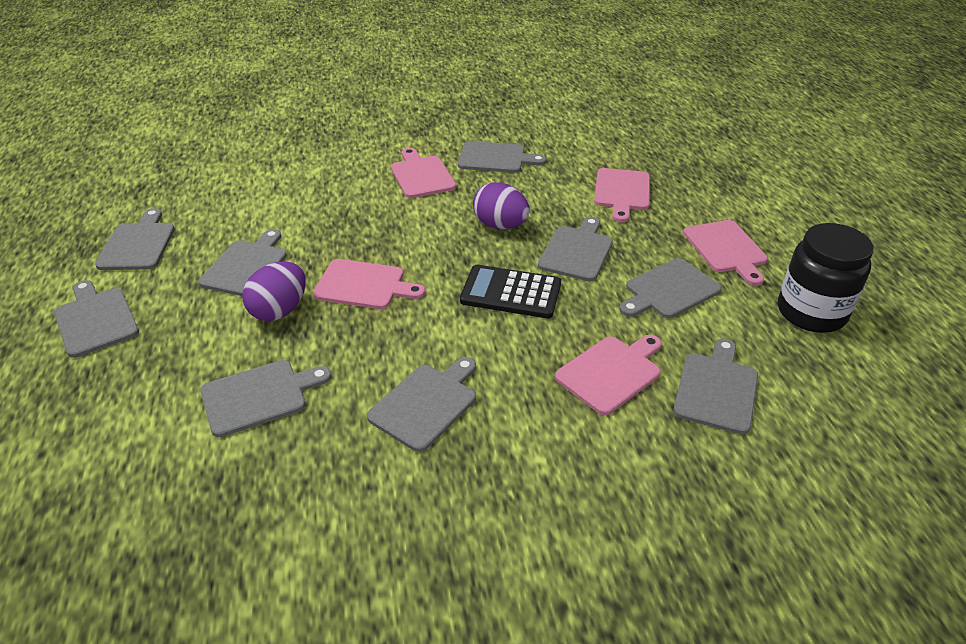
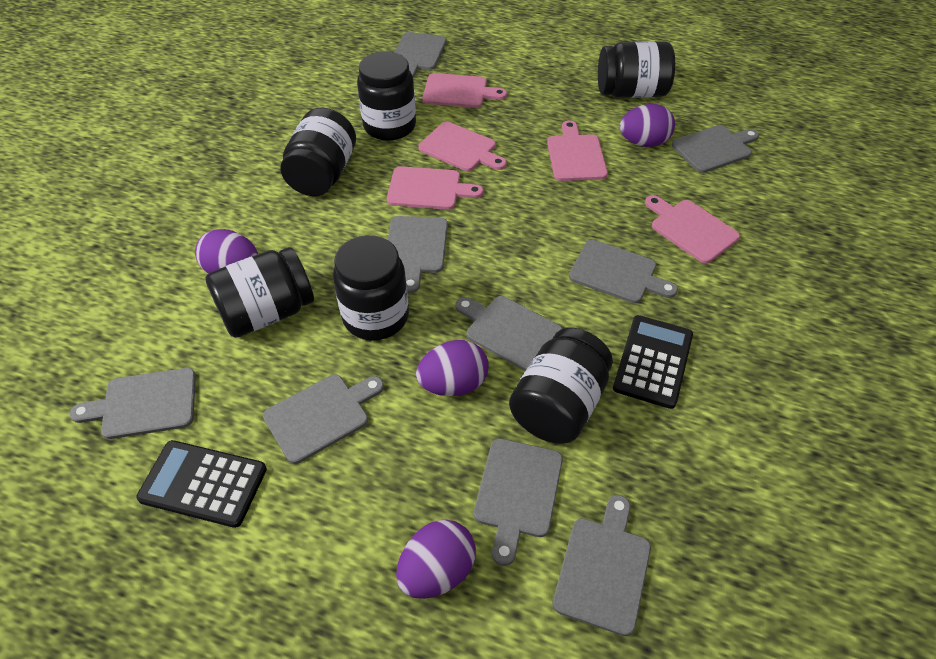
black calculator: 1 -> 2
black jar: 1 -> 6
purple egg: 2 -> 4

